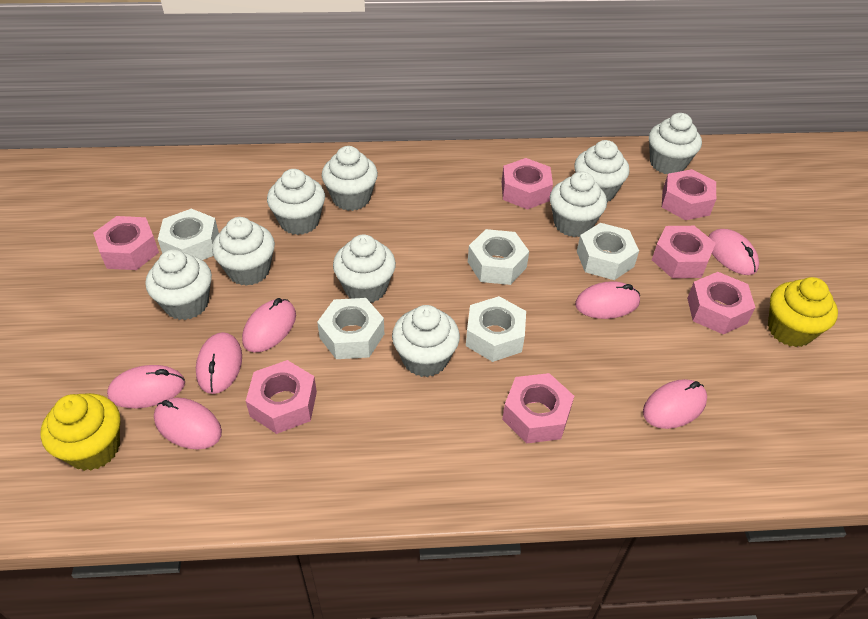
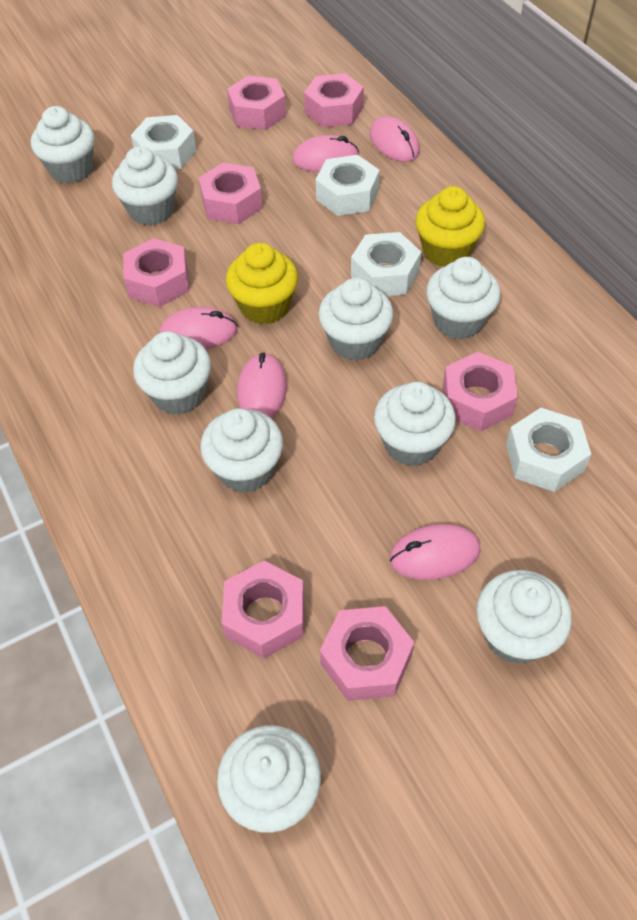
pink mouse: 7 -> 5
white nut: 5 -> 4

